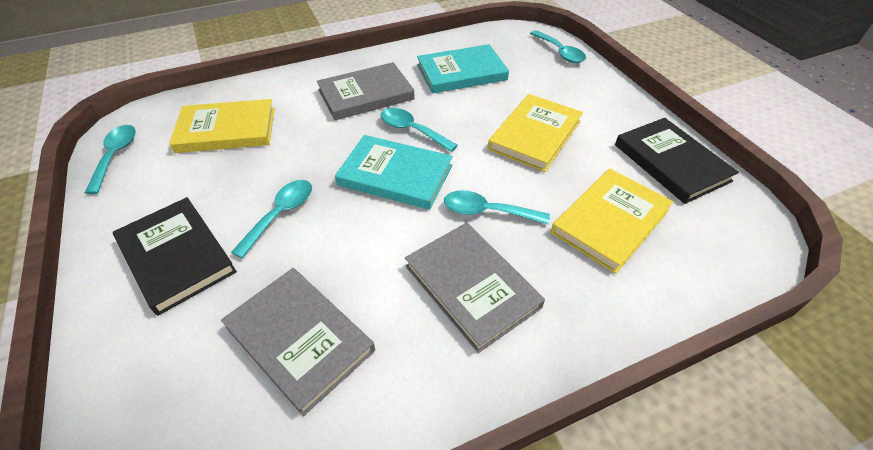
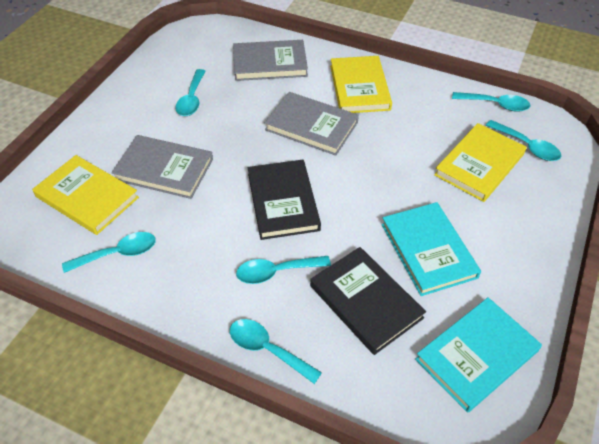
turquoise spoon: 5 -> 6

